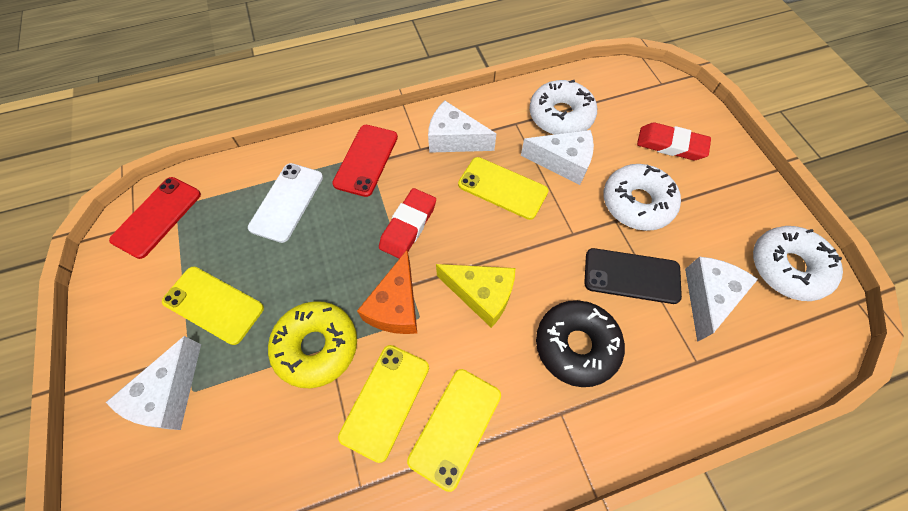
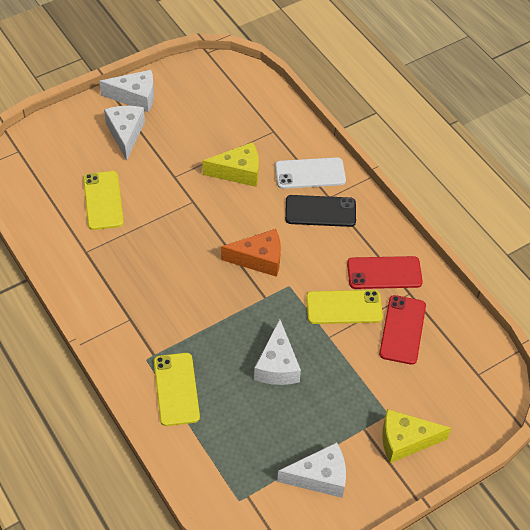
black donut: 1 -> 0
red eraser: 2 -> 0
white donut: 3 -> 0
yellow cheese: 1 -> 2
yellow donut: 1 -> 0
yellow phone: 4 -> 3

